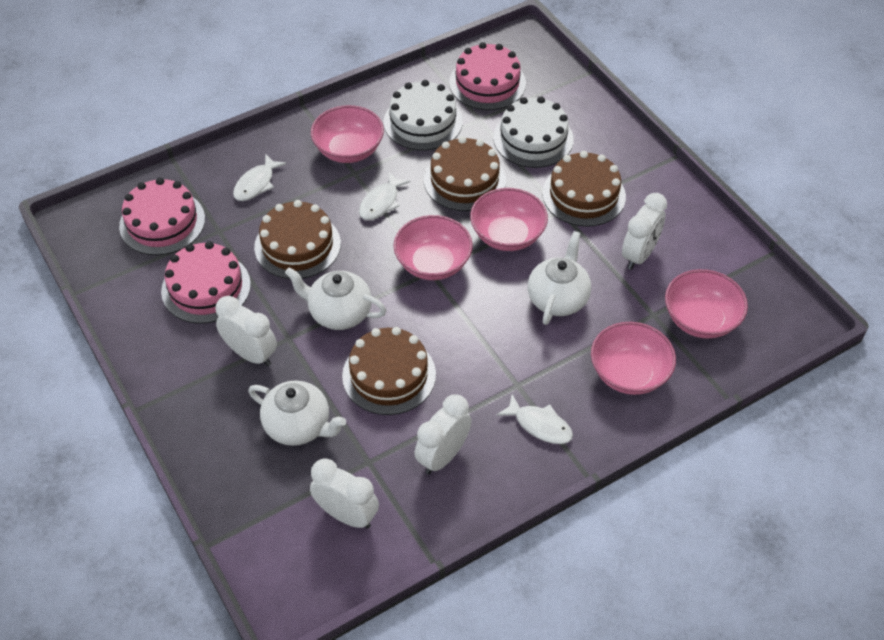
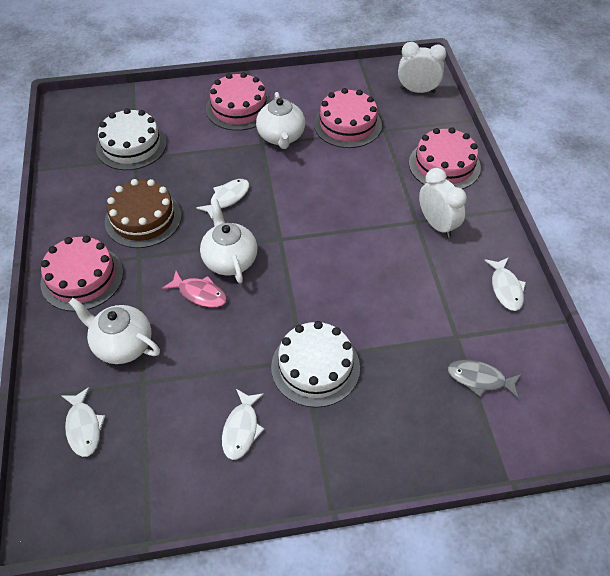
brown cake: 4 -> 1
grey fish: 0 -> 1
pink bowl: 5 -> 0
pink cake: 3 -> 4
pink fish: 0 -> 1
white clock: 4 -> 2
white fish: 3 -> 4

